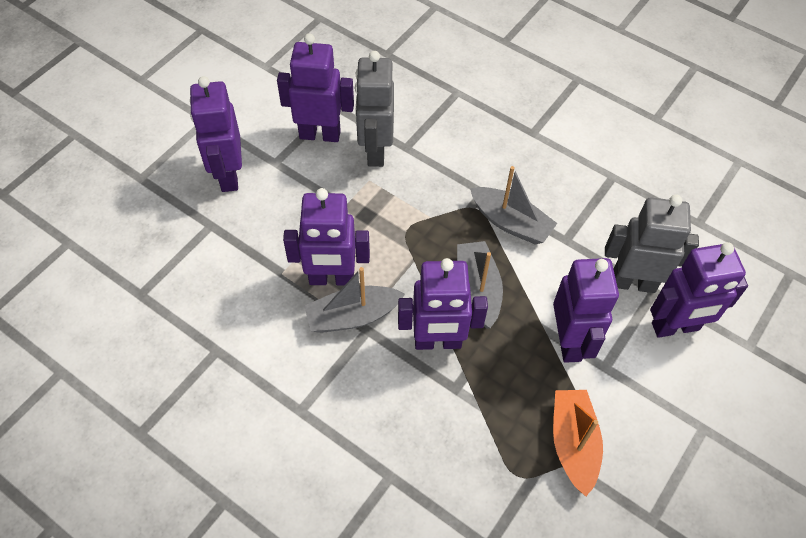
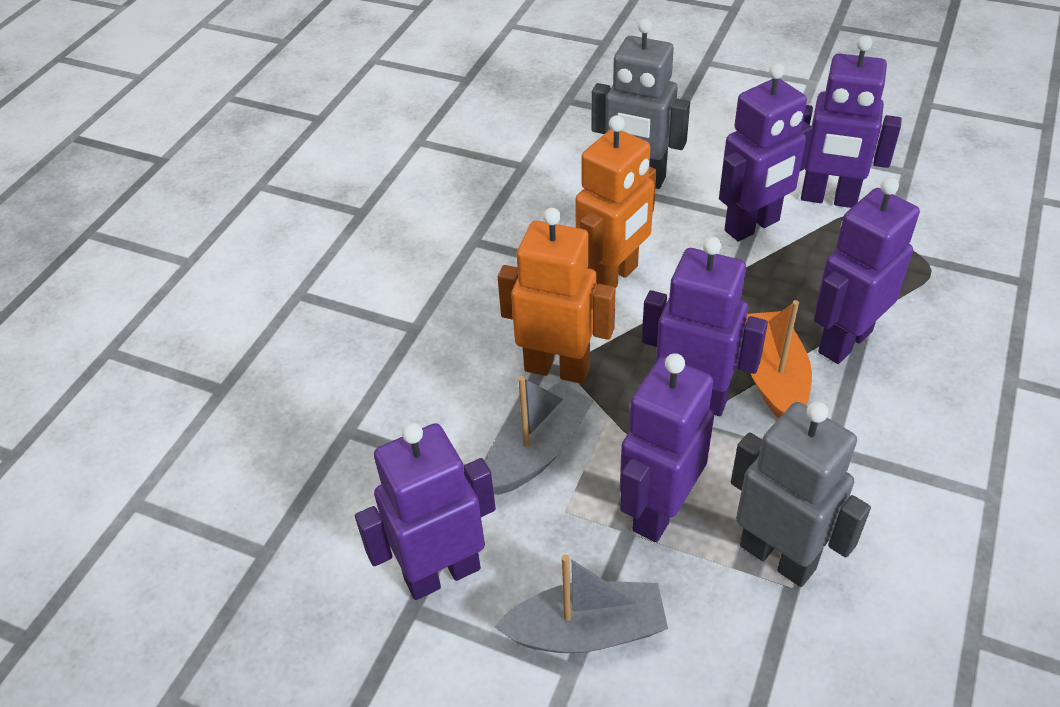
grey boat: 3 -> 2
orange robot: 0 -> 2

